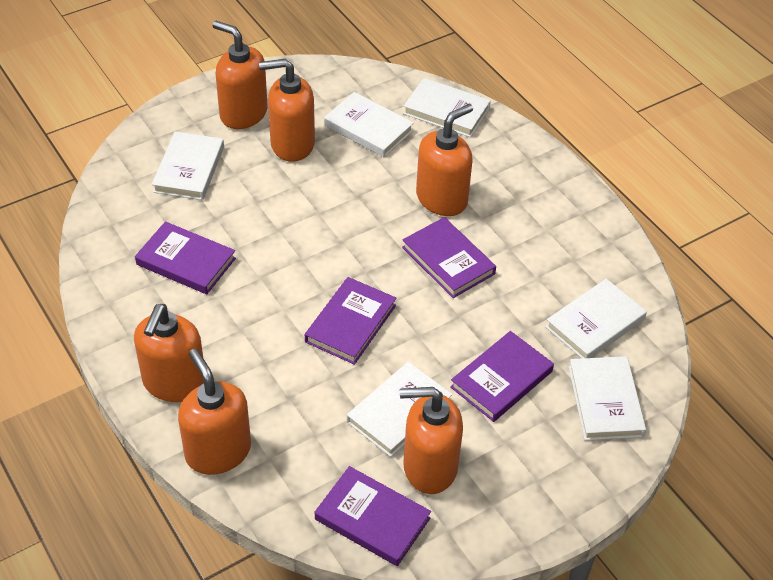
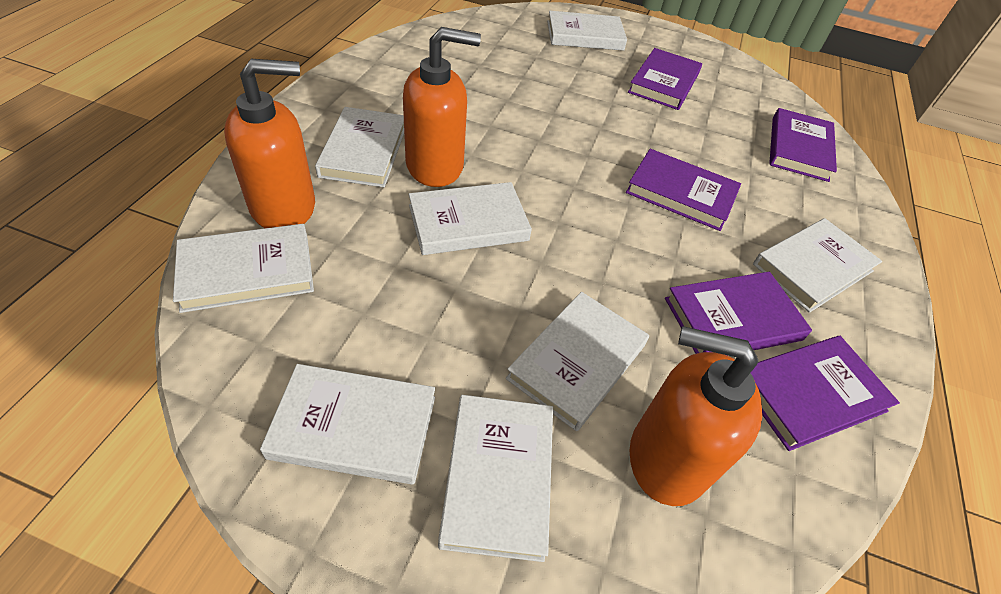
orange soap dispenser: 6 -> 3
white book: 6 -> 8

